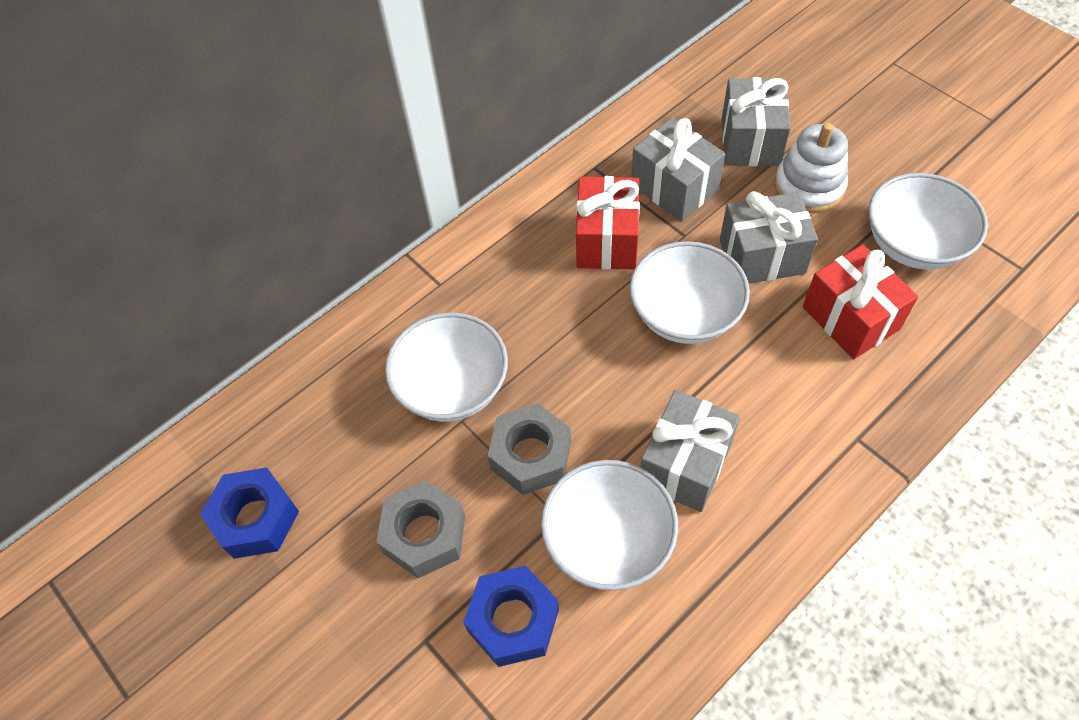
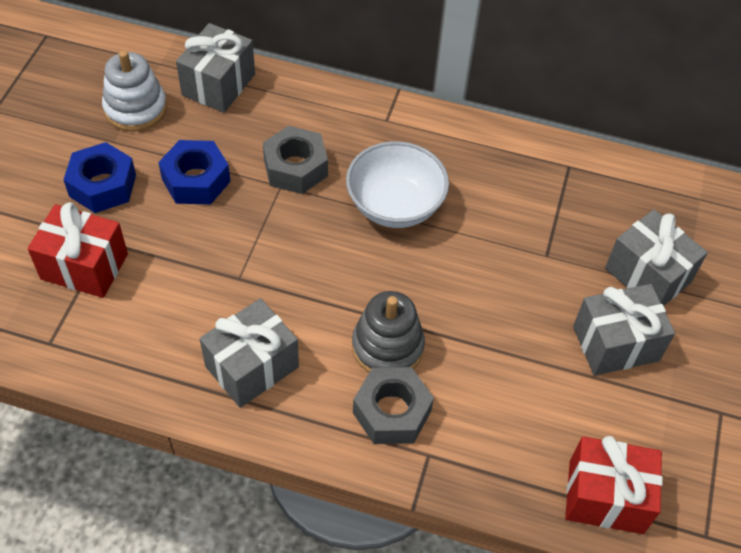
grey stacking toy: 0 -> 1
white bowl: 4 -> 1

